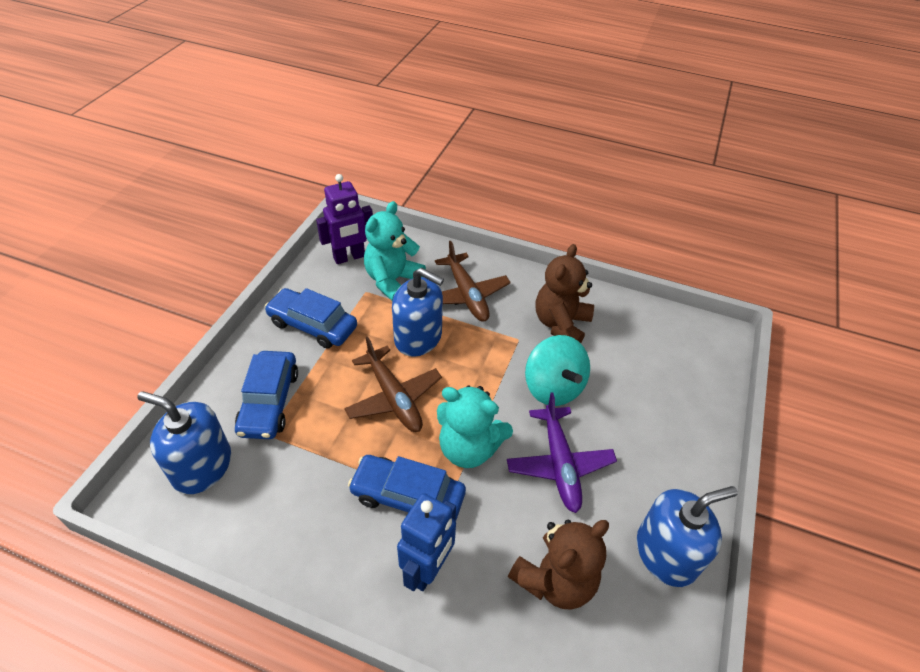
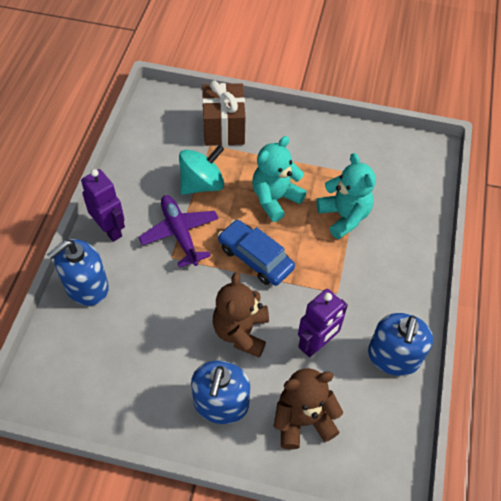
blue car: 3 -> 1
blue robot: 1 -> 0
brown gift: 0 -> 1
brown plane: 2 -> 0
purple robot: 1 -> 2

